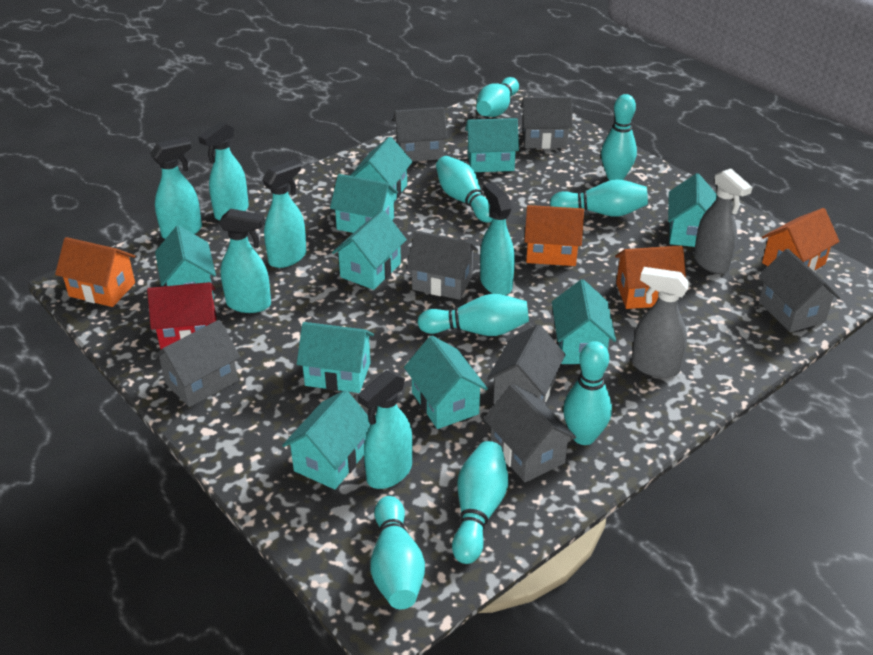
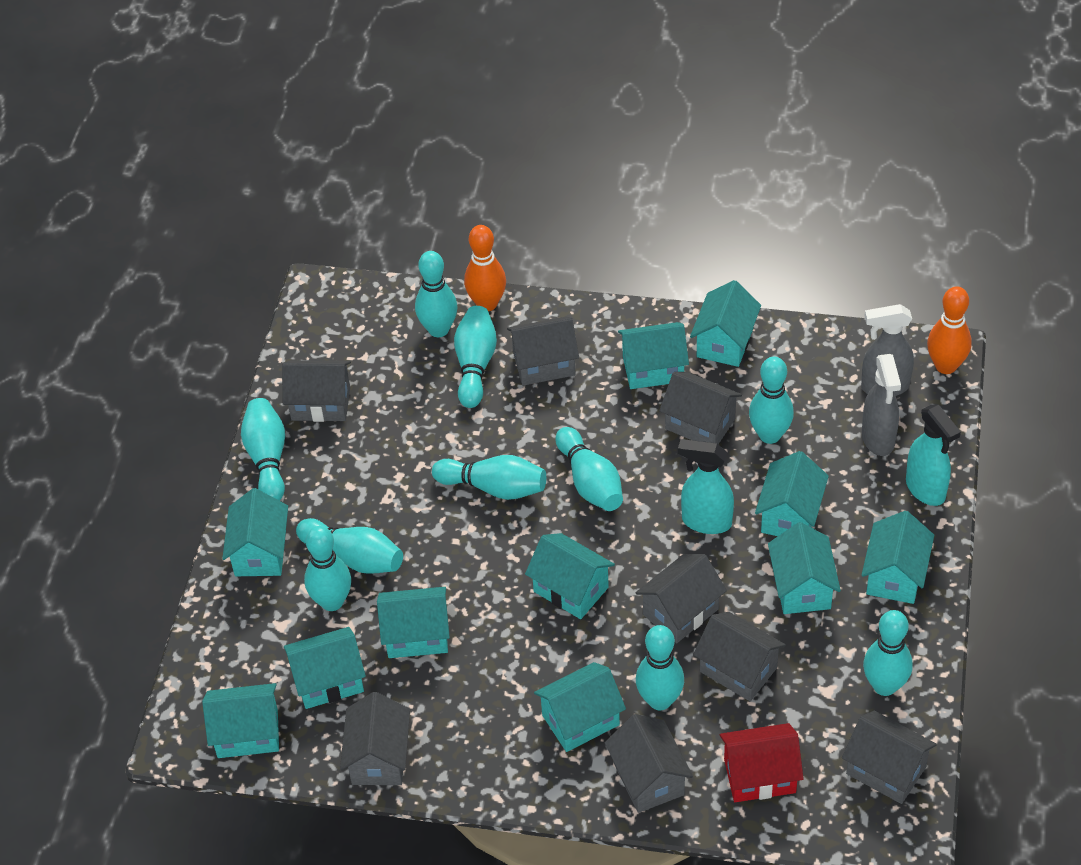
grey house: 7 -> 8
orange bowling pin: 0 -> 2
orange house: 4 -> 0
turquoise bowling pin: 8 -> 10
turquoise house: 10 -> 11
turquoise spray bottle: 6 -> 2

